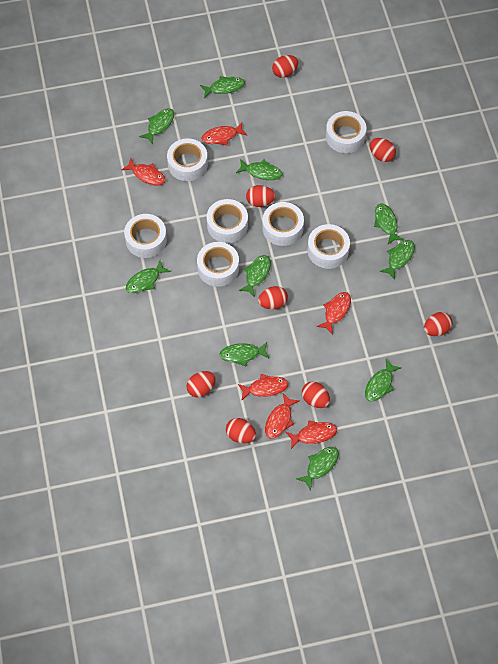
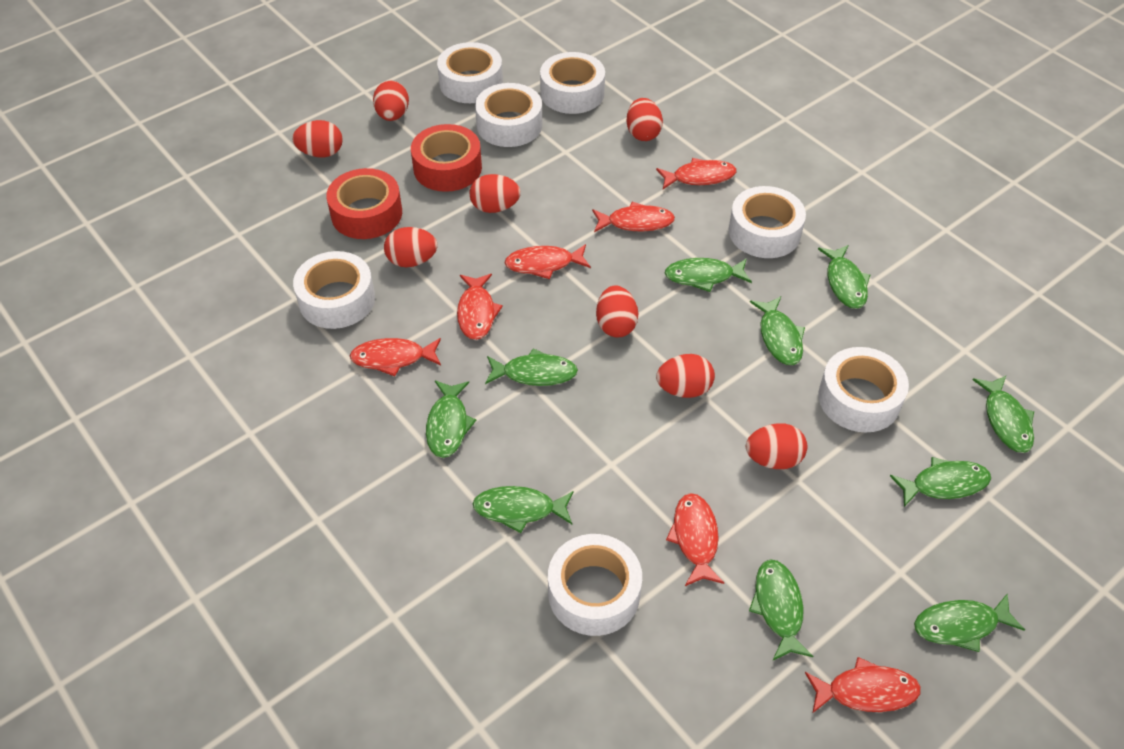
red fish: 6 -> 7
red tape: 0 -> 2

